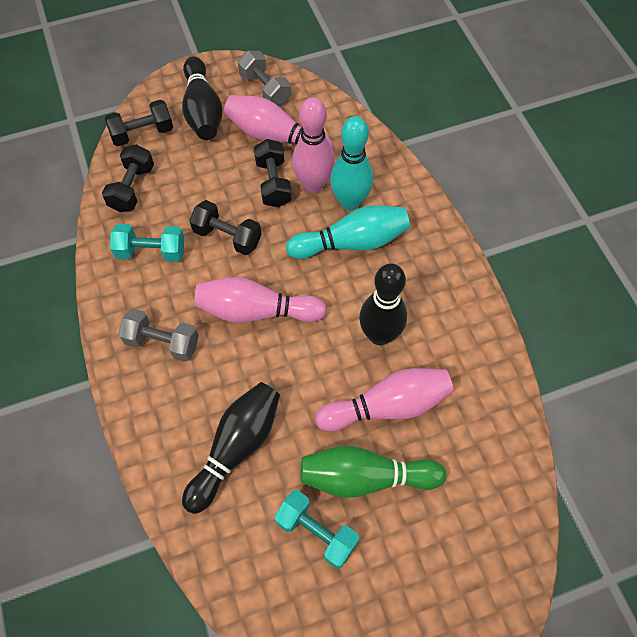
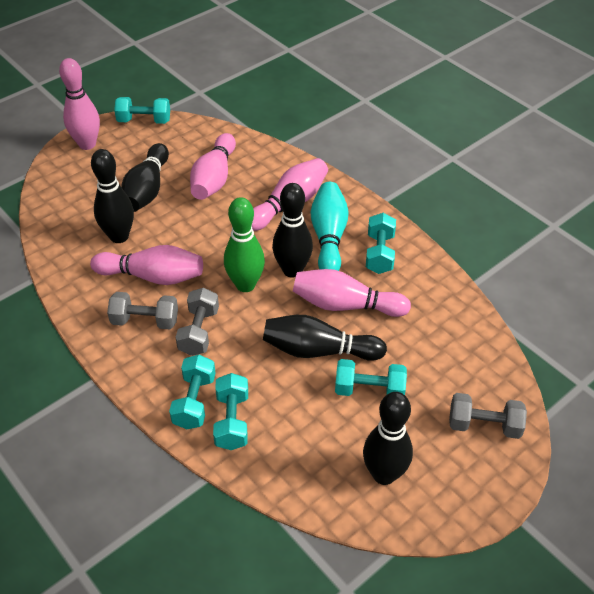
black bowling pin: 3 -> 5
black dumbbell: 4 -> 0
grey dumbbell: 2 -> 3
pink bowling pin: 4 -> 5
turquoise bowling pin: 2 -> 1
turquoise dumbbell: 2 -> 5

